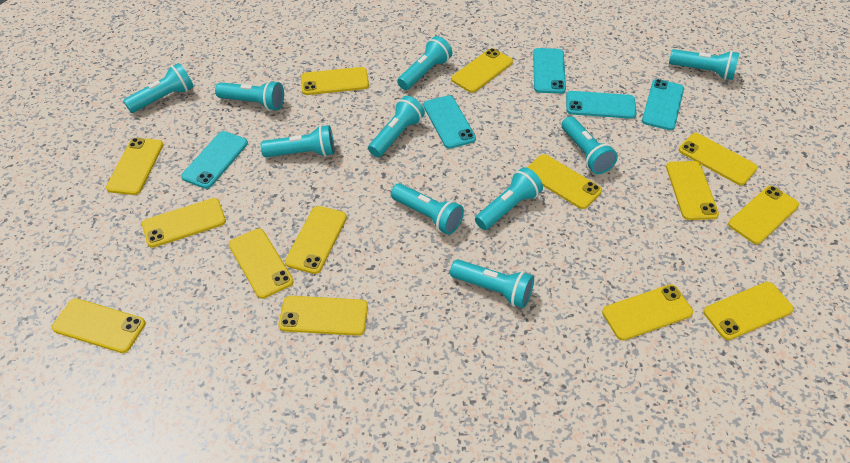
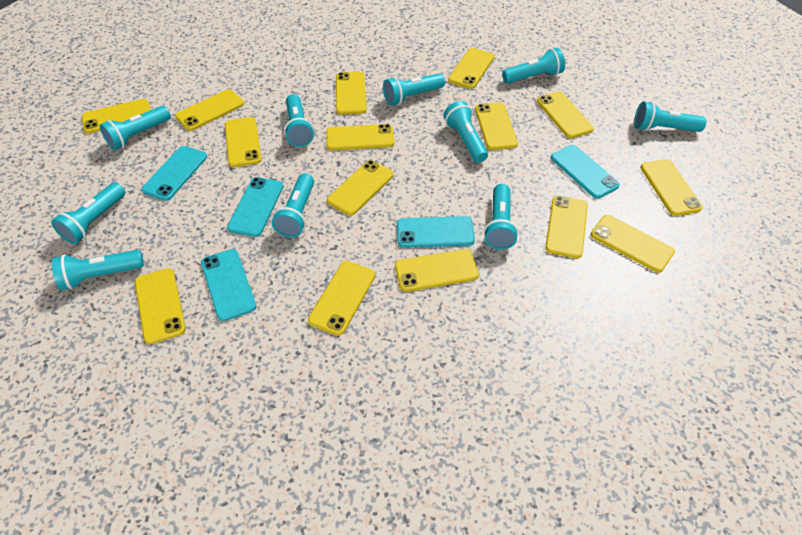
yellow phone: 14 -> 15

